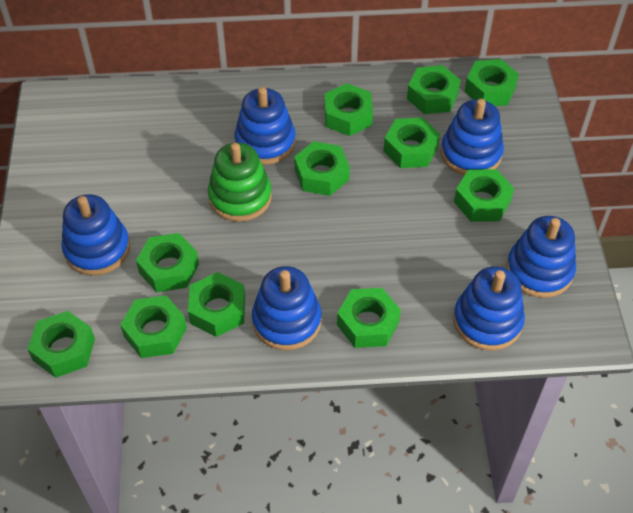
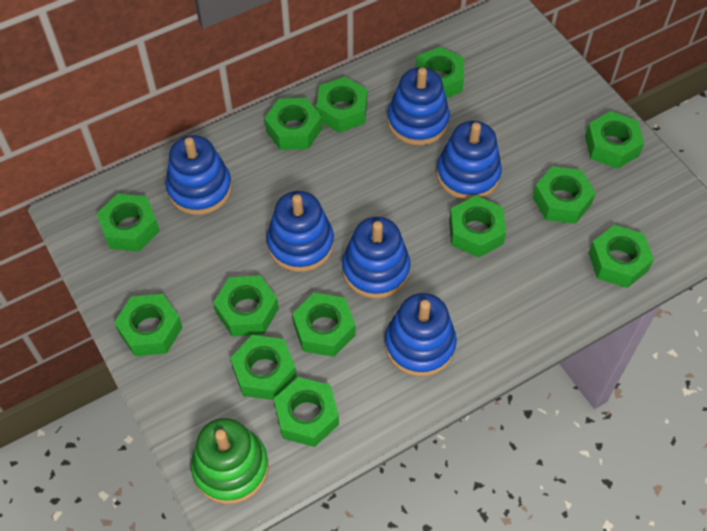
green nut: 11 -> 13

